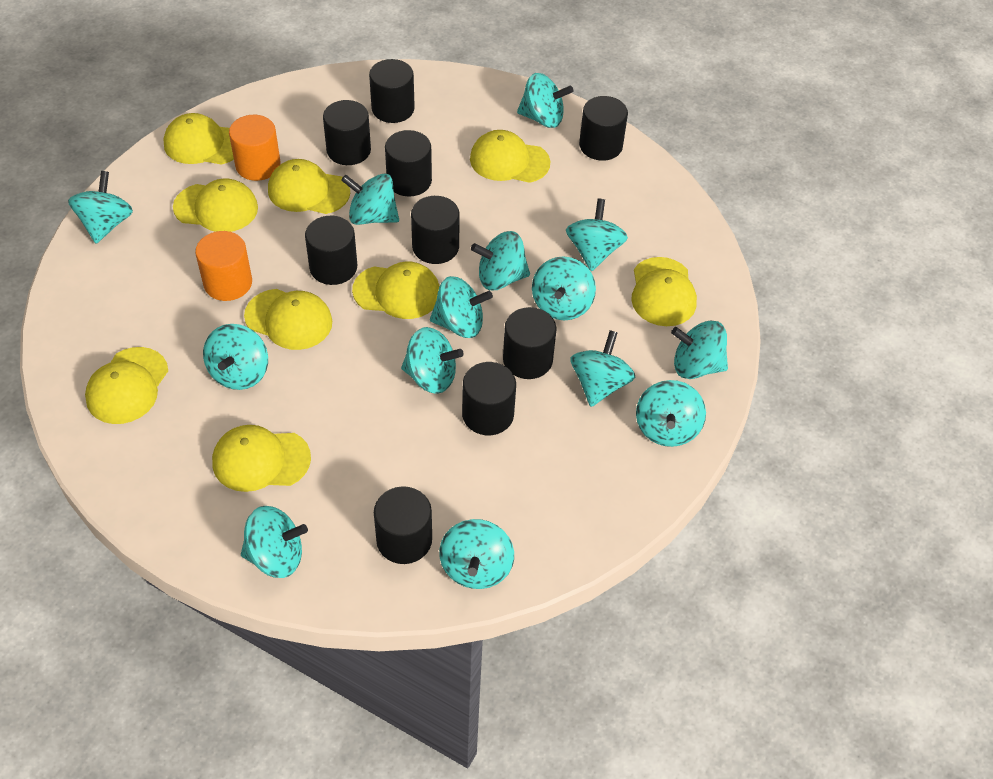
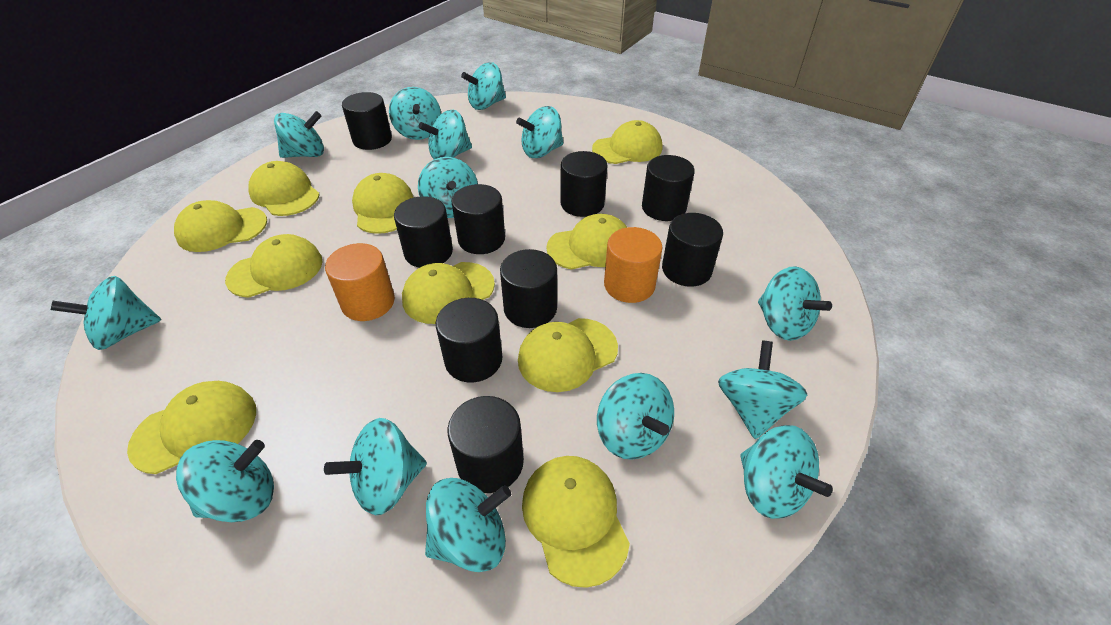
yellow cap: 9 -> 10

